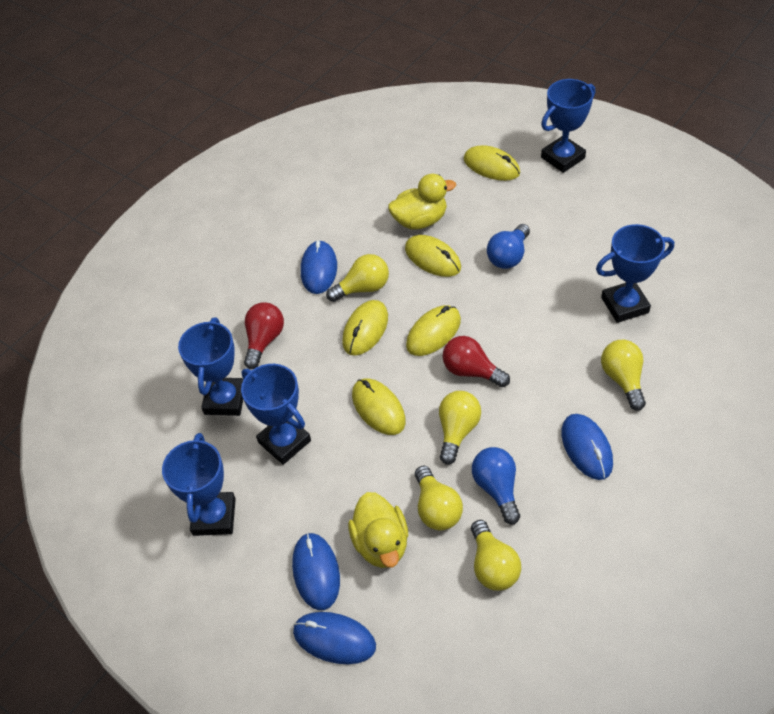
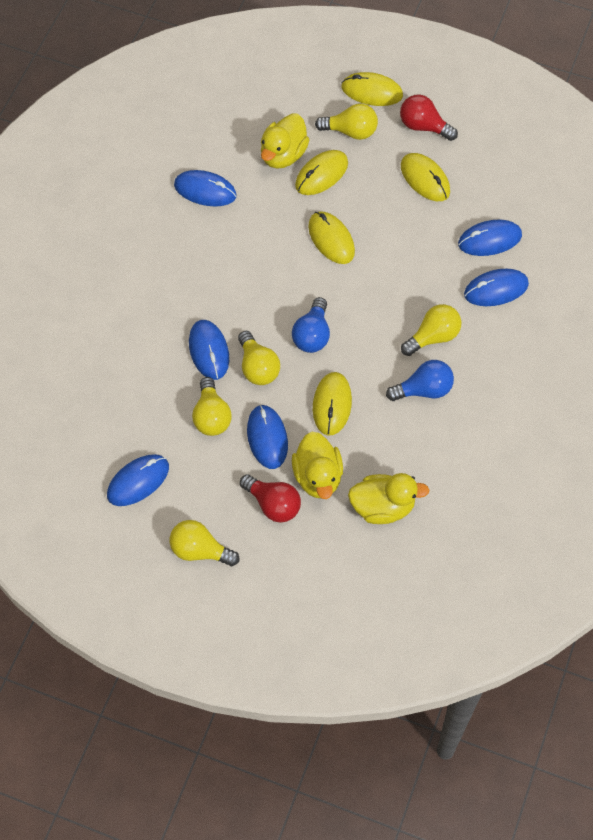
blue mouse: 4 -> 6
blue trophy: 5 -> 0
yellow duck: 2 -> 3

